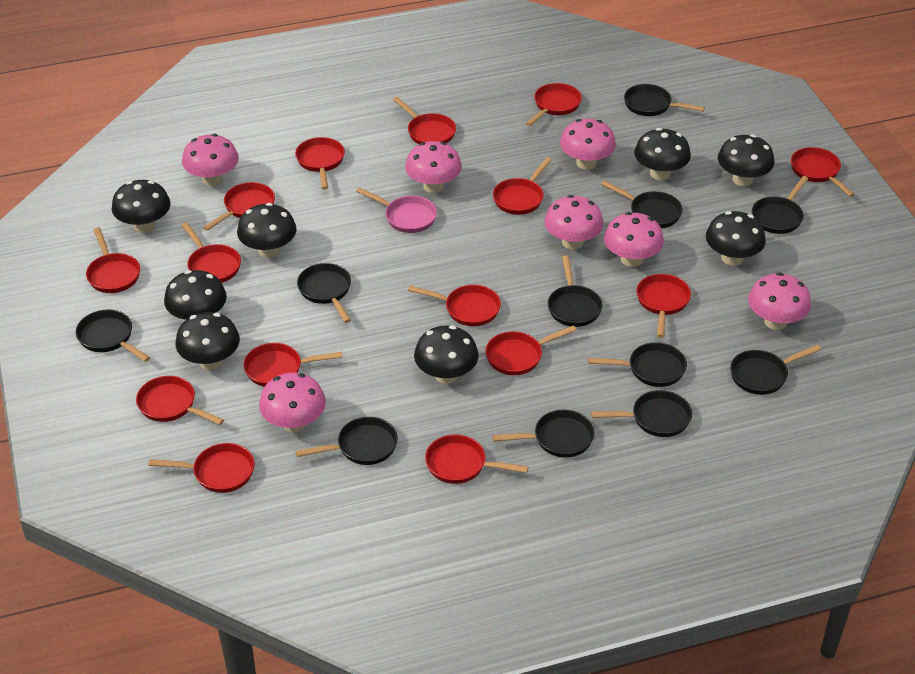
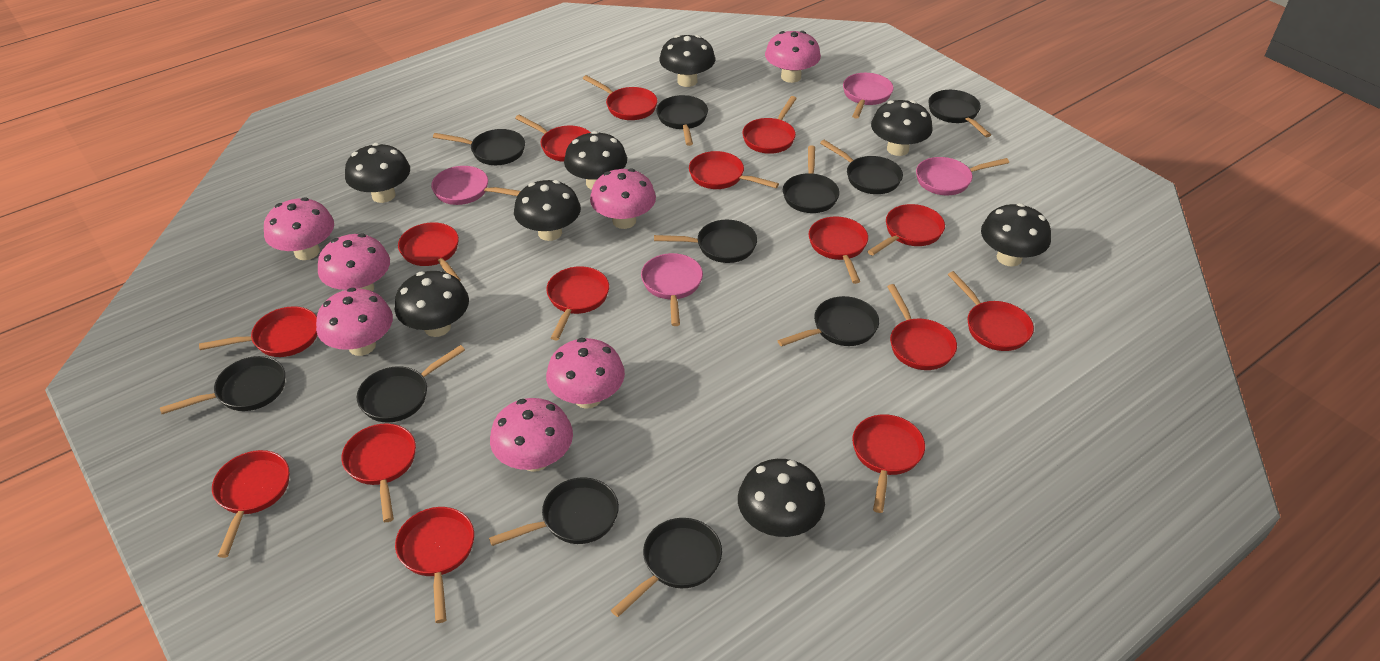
pink pan: 1 -> 4

